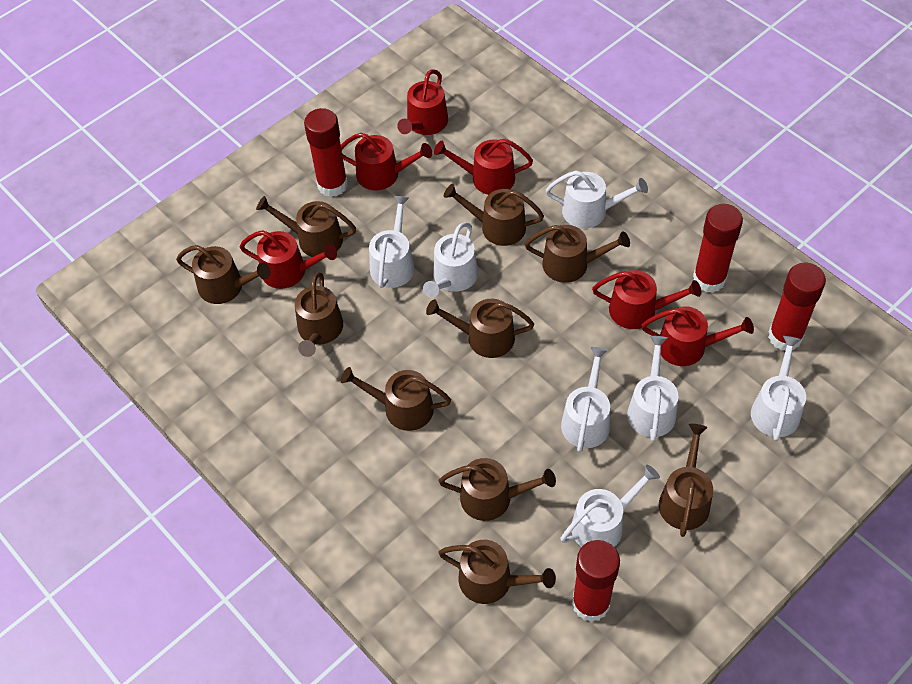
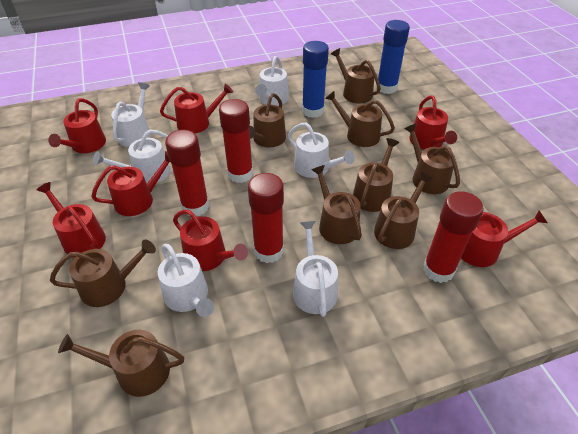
blue glue stick: 0 -> 2
brown watering can: 10 -> 9
red watering can: 6 -> 7
white watering can: 7 -> 6

